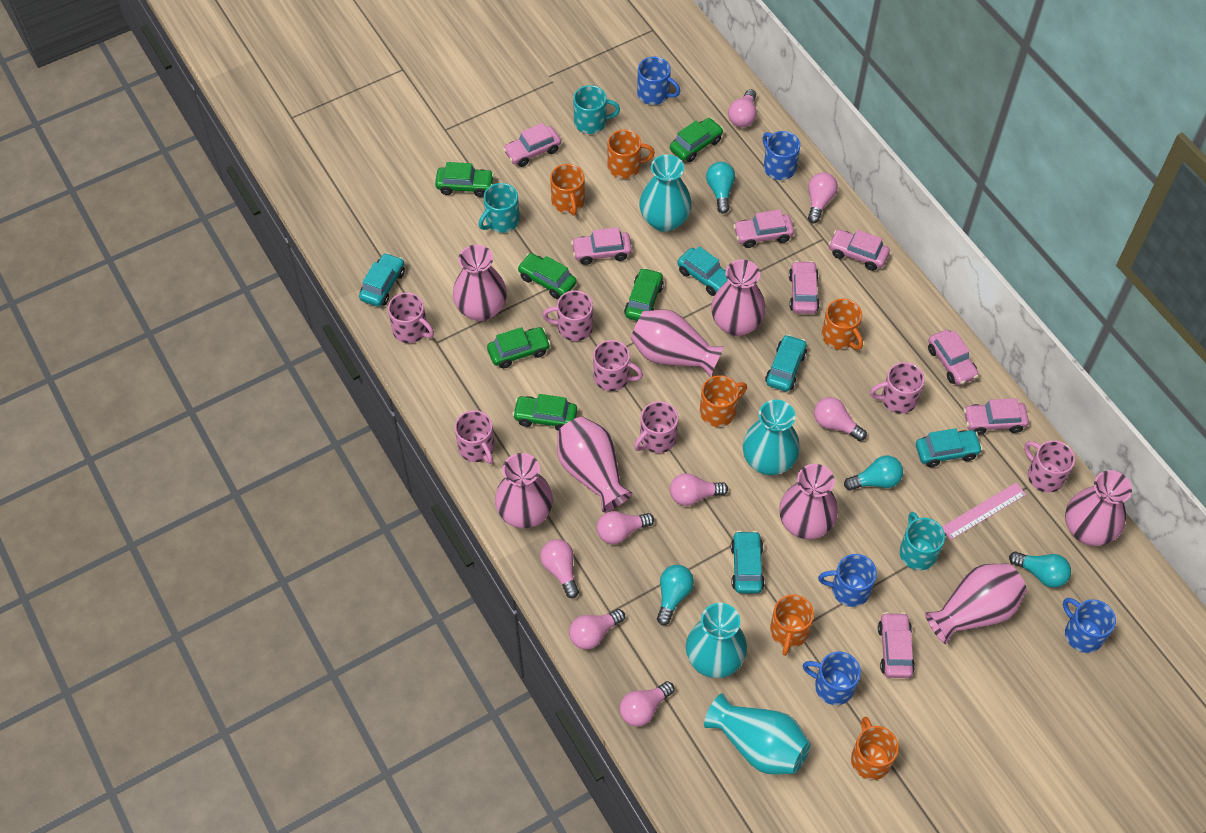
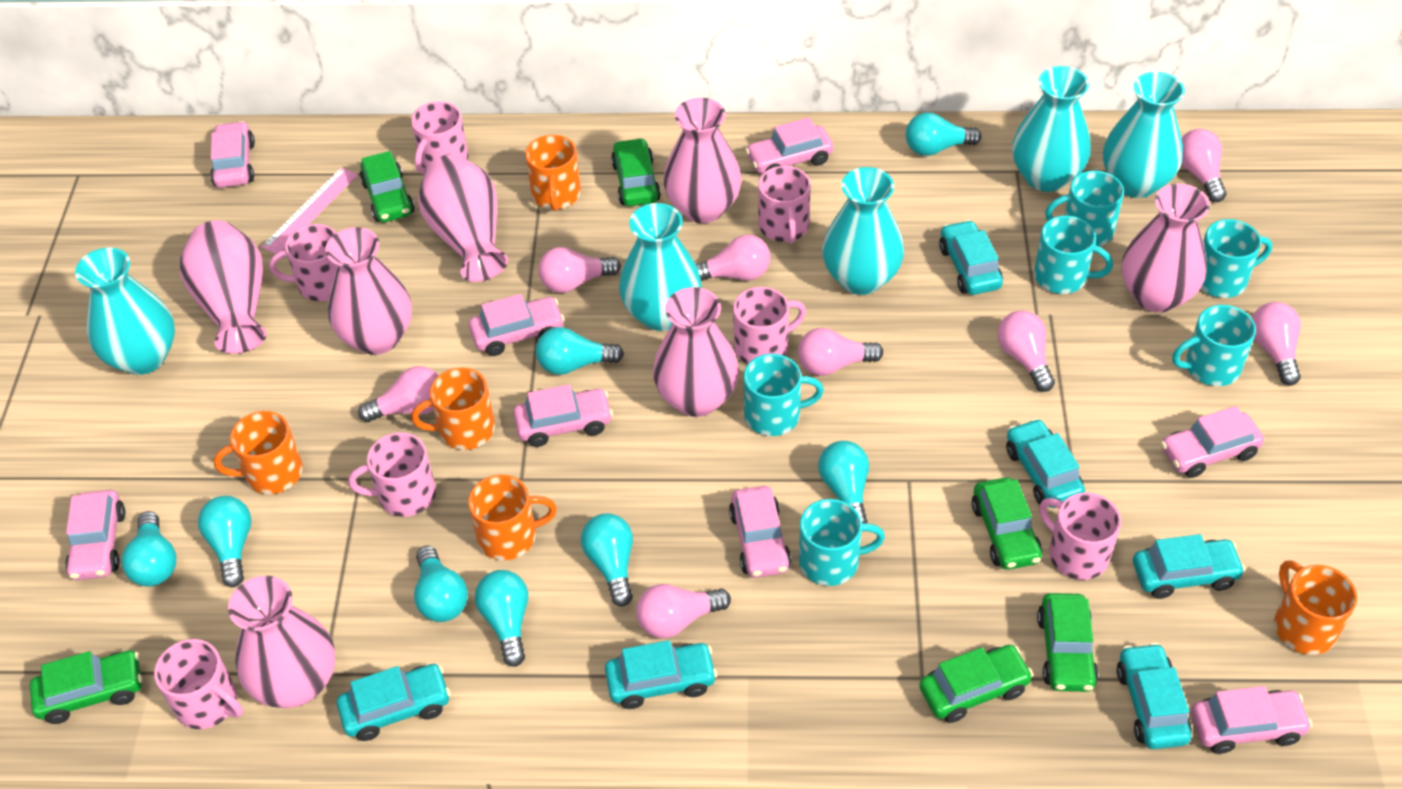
blue mug: 5 -> 0
orange mug: 6 -> 5
pink vase: 8 -> 7
turquoise car: 5 -> 6
turquoise light bulb: 4 -> 8
turquoise mug: 3 -> 6
turquoise vase: 4 -> 5

